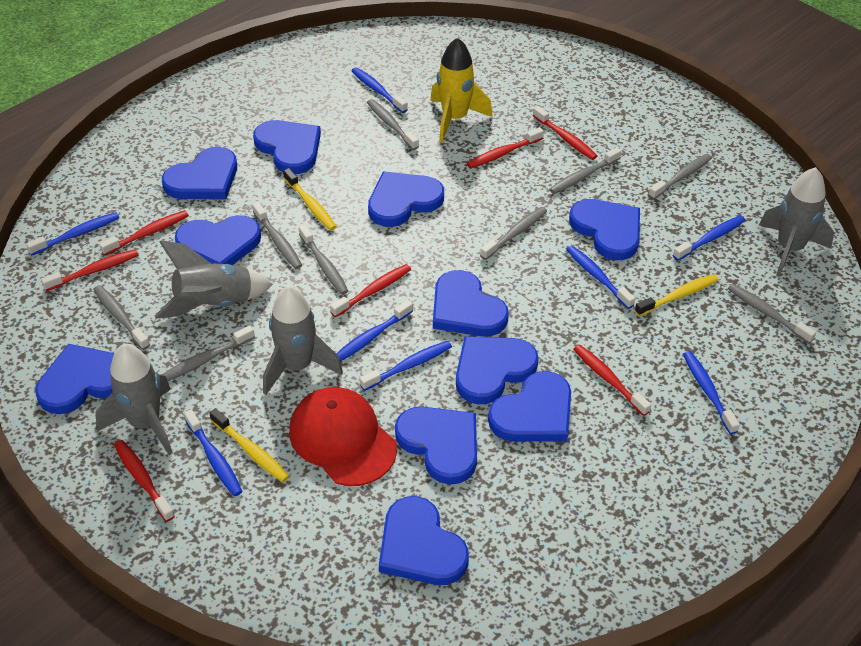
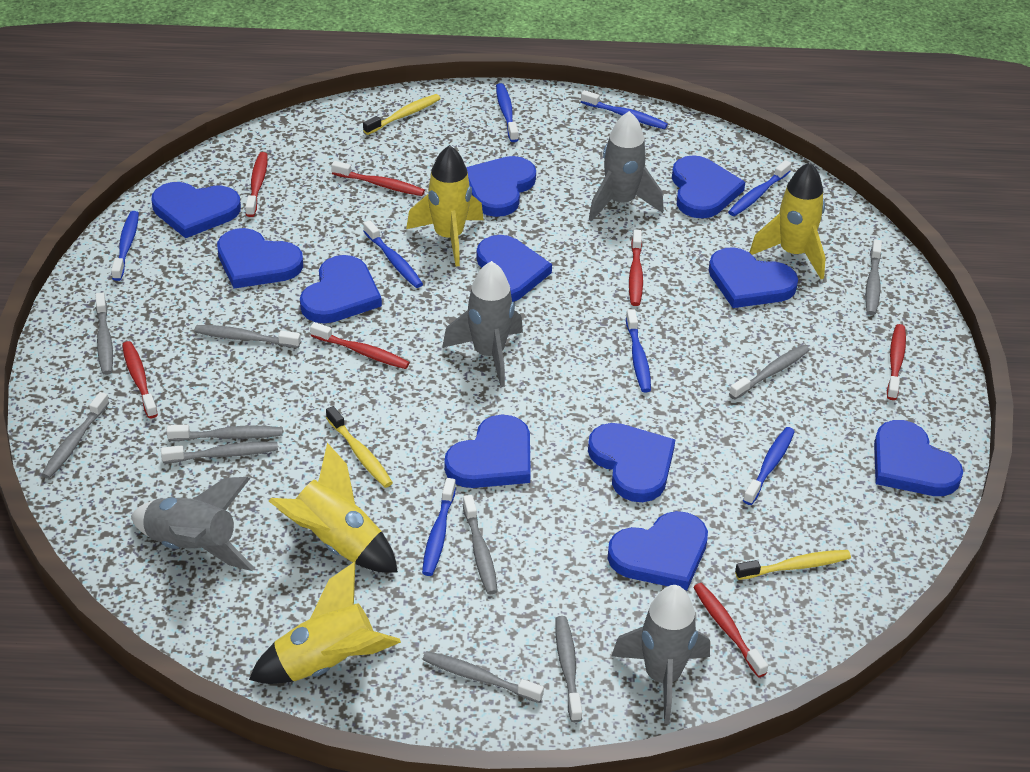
grey toothbrush: 9 -> 10
red cap: 1 -> 0
yellow rocket: 1 -> 4

